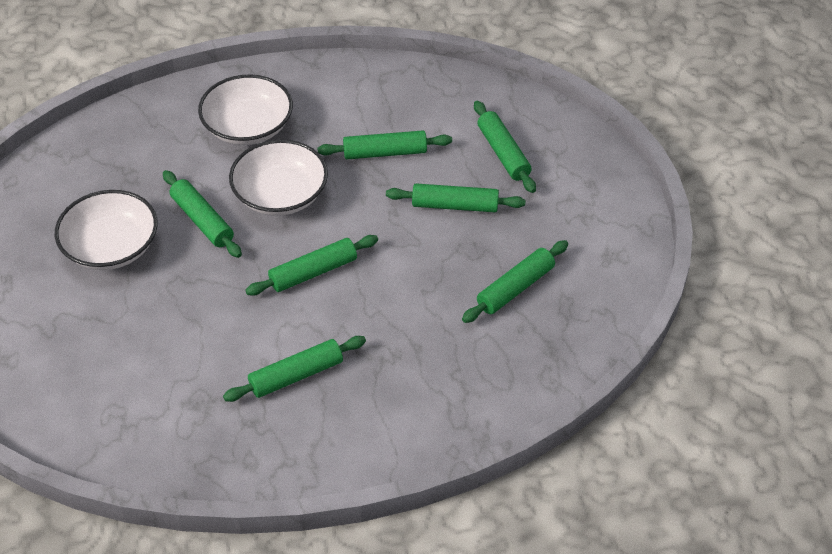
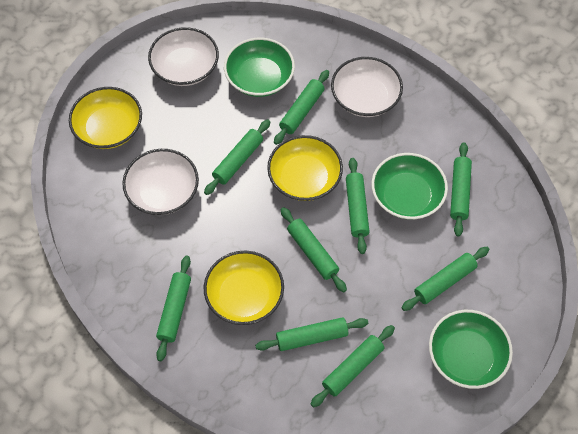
green bowl: 0 -> 3
green rolling pin: 7 -> 9
yellow bowl: 0 -> 3

